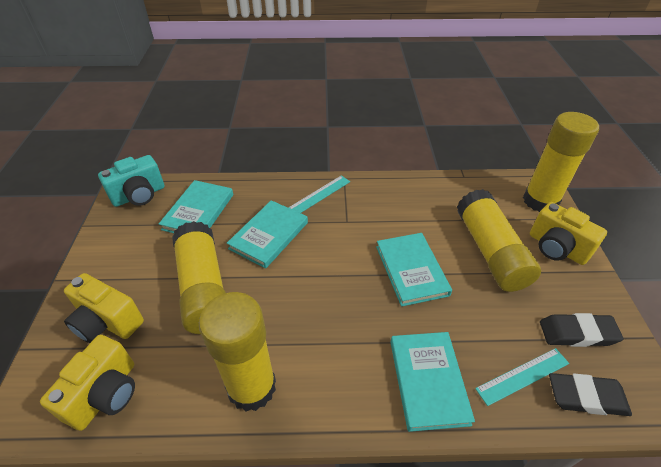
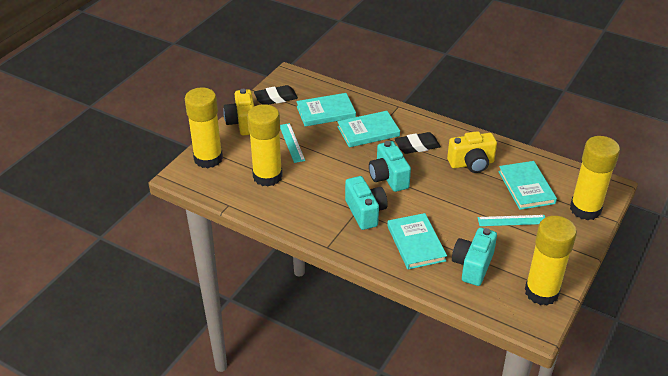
turquoise camera: 1 -> 3
yellow camera: 3 -> 2

